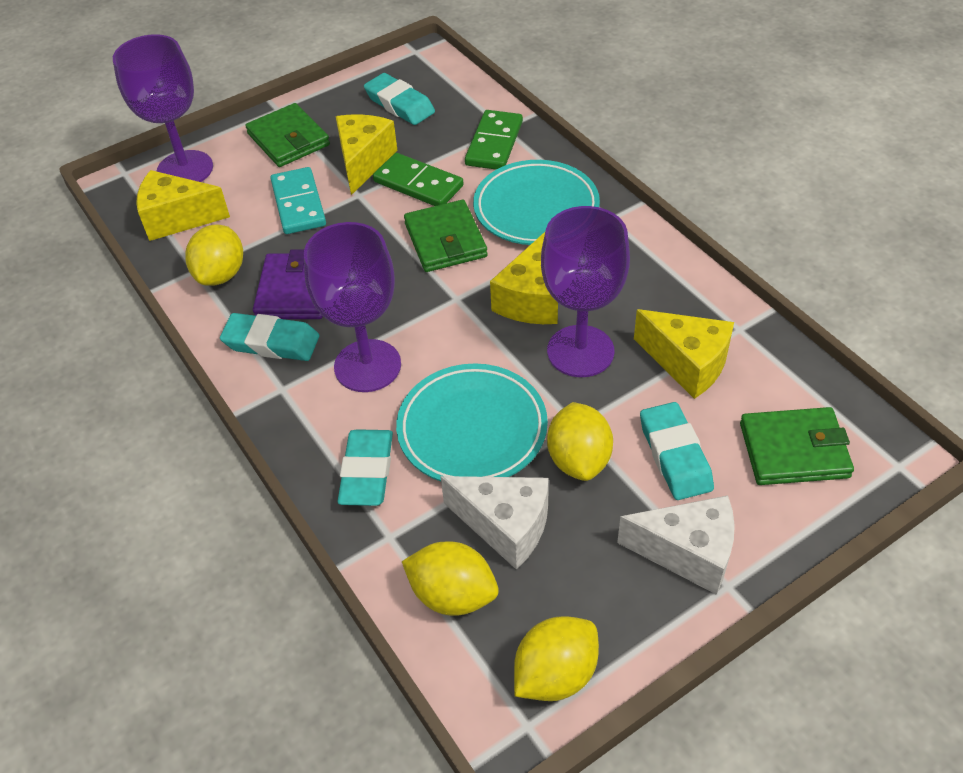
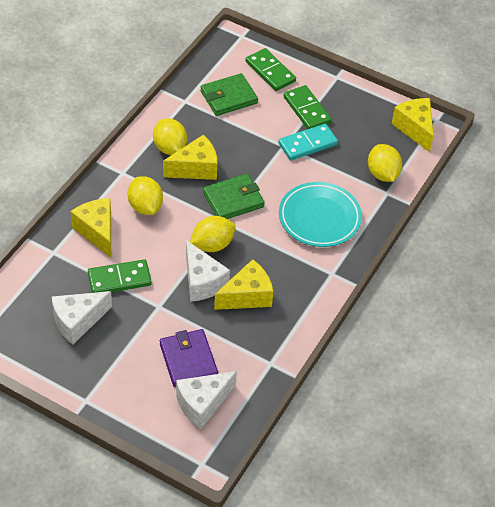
green domino: 2 -> 3
green wallet: 3 -> 2
purple goblet: 3 -> 0
turquoise eraser: 4 -> 0
turquoise plate: 2 -> 1
white cheese: 2 -> 3

